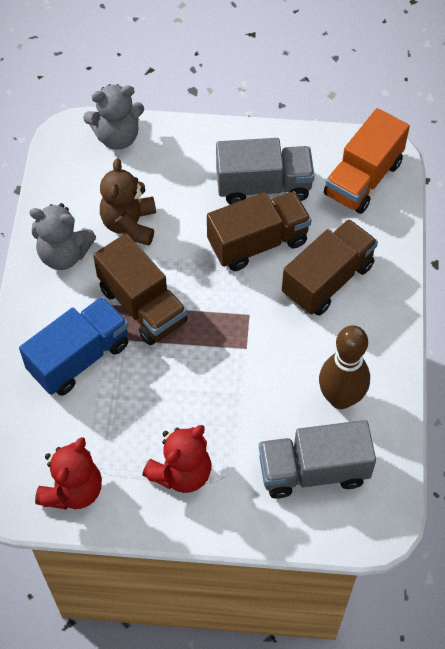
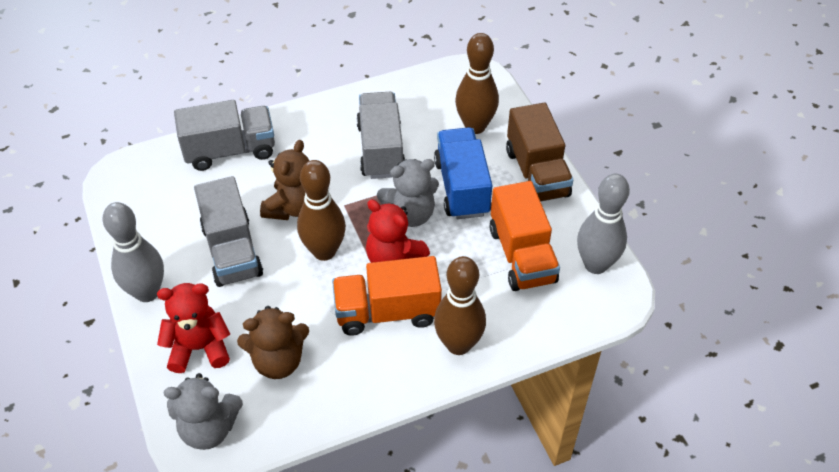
brown bowling pin: 1 -> 3
brown teddy bear: 1 -> 2
brown truck: 3 -> 1
grey bowling pin: 0 -> 2
grey truck: 2 -> 3
orange truck: 1 -> 2

